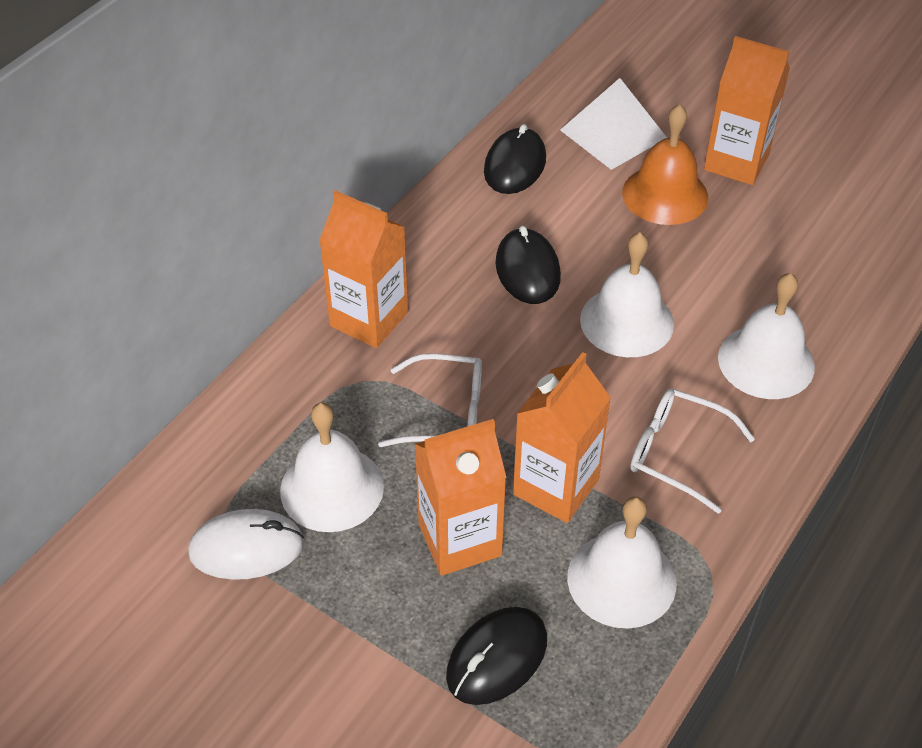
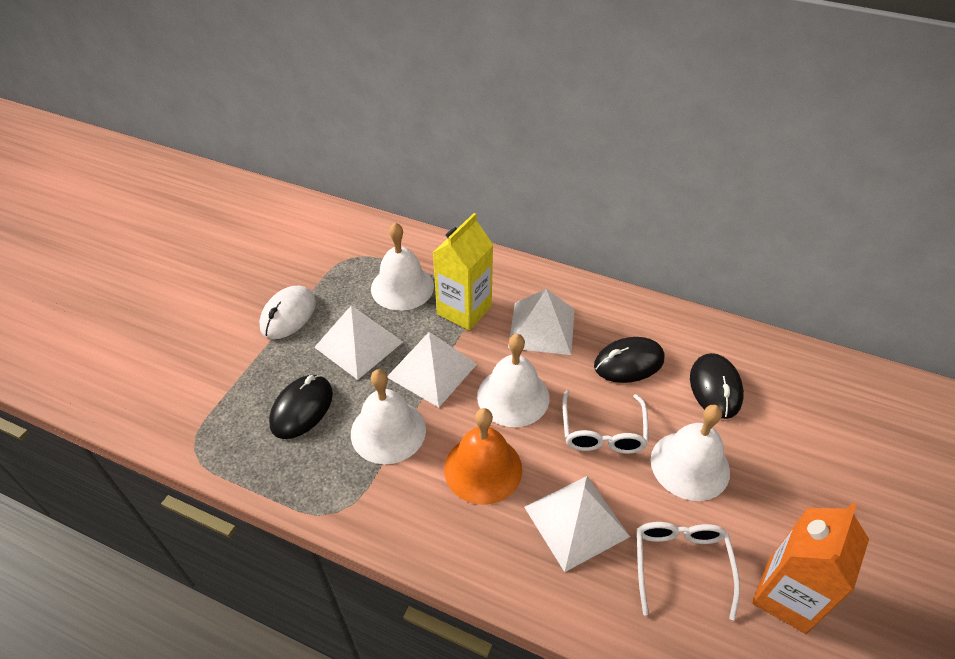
orange carton: 4 -> 1
white pyramid: 1 -> 4
yellow carton: 0 -> 1

